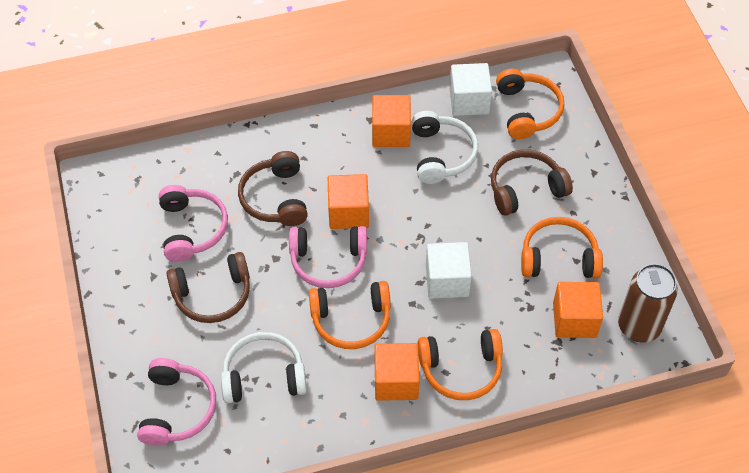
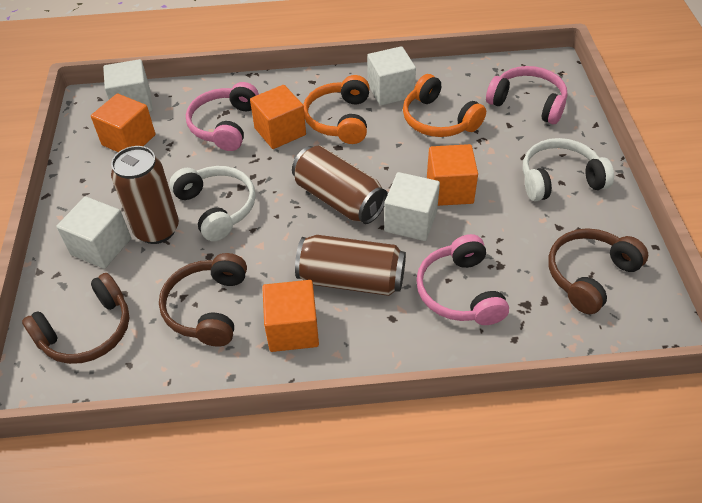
brown can: 1 -> 3
orange headphones: 4 -> 2
white cube: 2 -> 4

